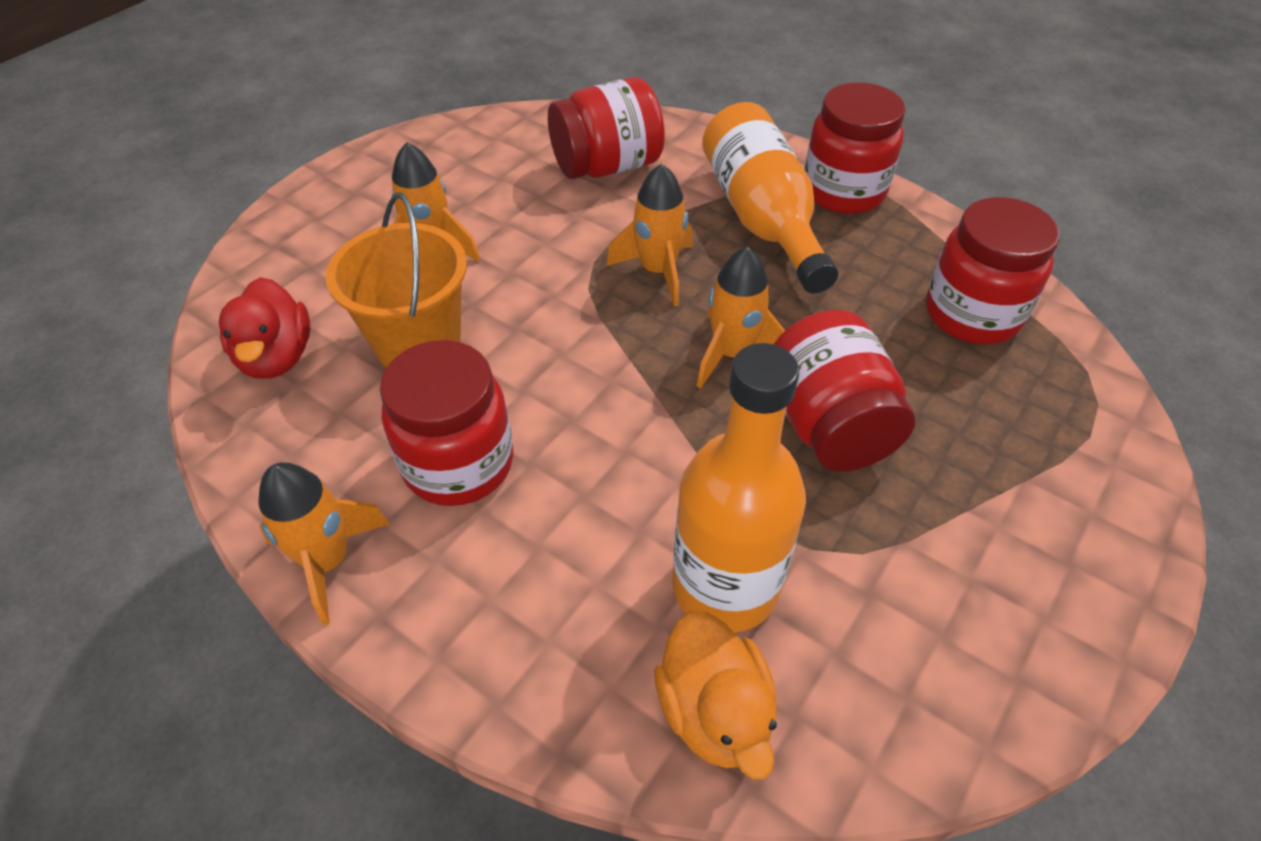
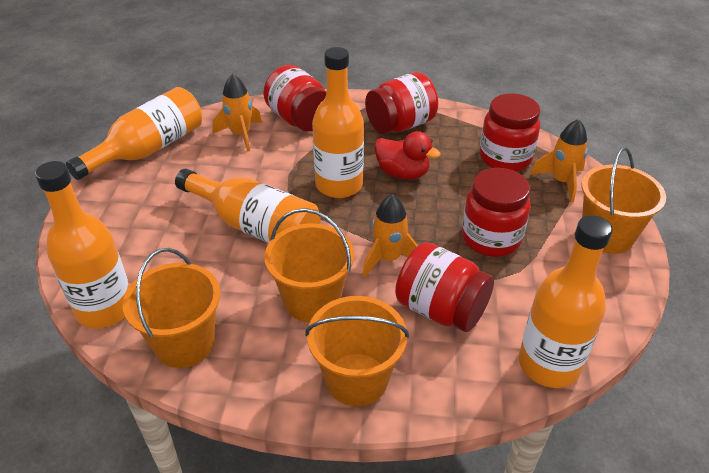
orange bottle: 2 -> 5
orange bucket: 1 -> 4
orange duck: 1 -> 0
orange rocket: 4 -> 3

